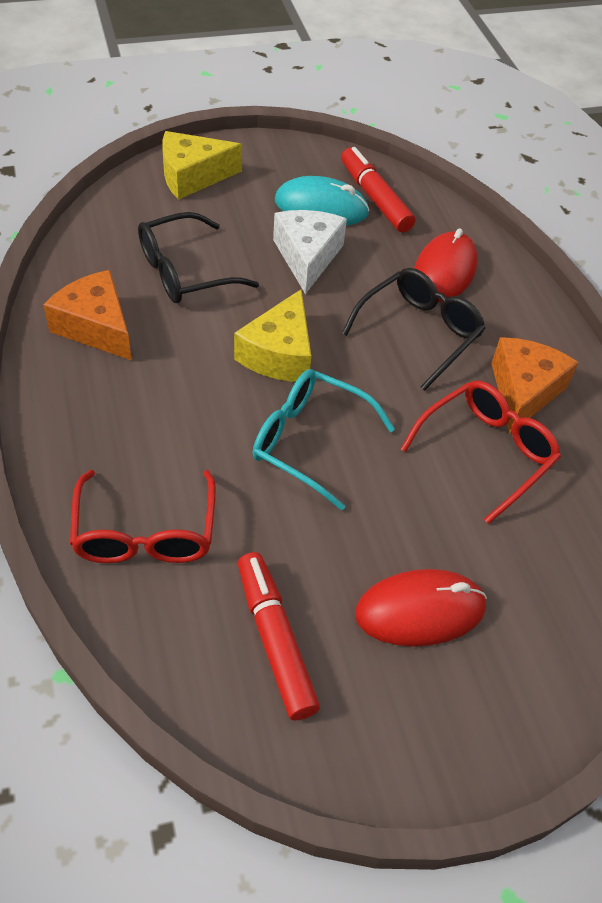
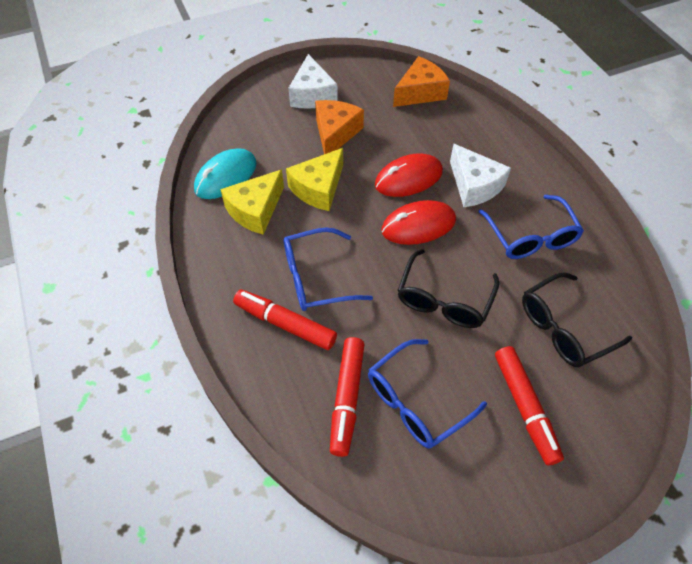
blue glasses: 0 -> 3
red glasses: 2 -> 0
red marker: 2 -> 3
turquoise glasses: 1 -> 0
white cheese: 1 -> 2

